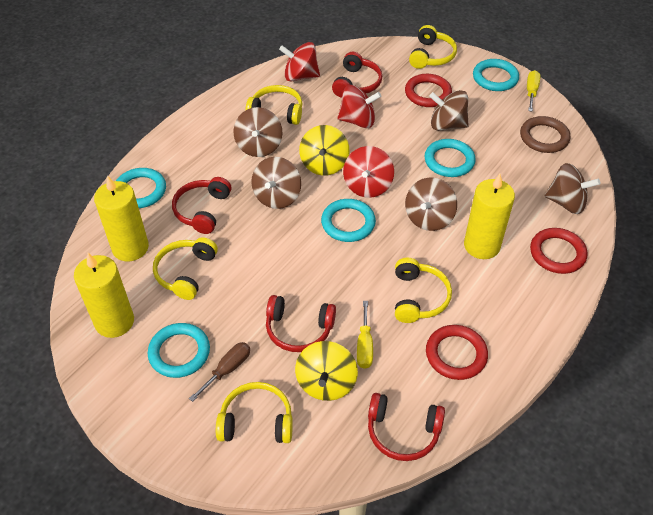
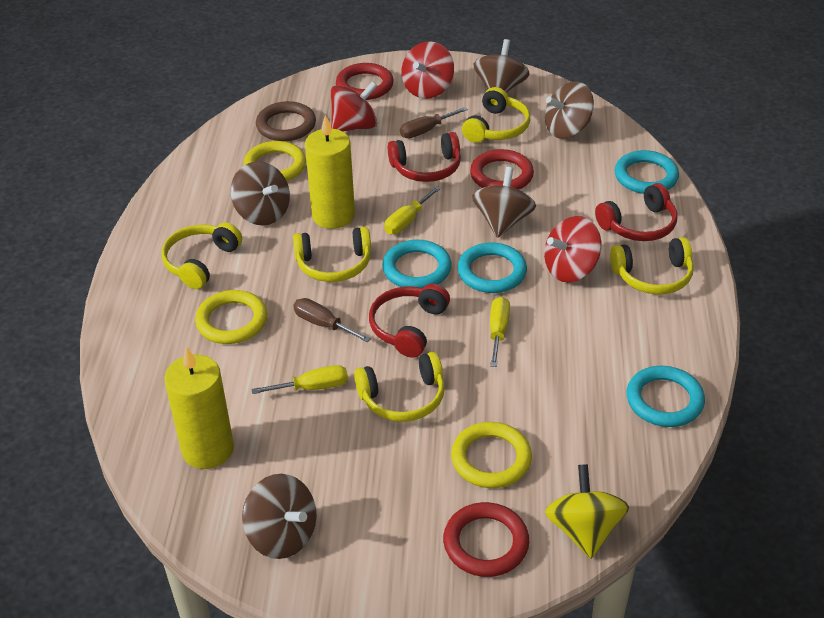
brown screwdriver: 1 -> 2
red headphones: 4 -> 3
turquoise ring: 5 -> 4
yellow candle: 3 -> 2
yellow ring: 0 -> 3
yellow screwdriver: 2 -> 3
yellow spinning top: 2 -> 1

